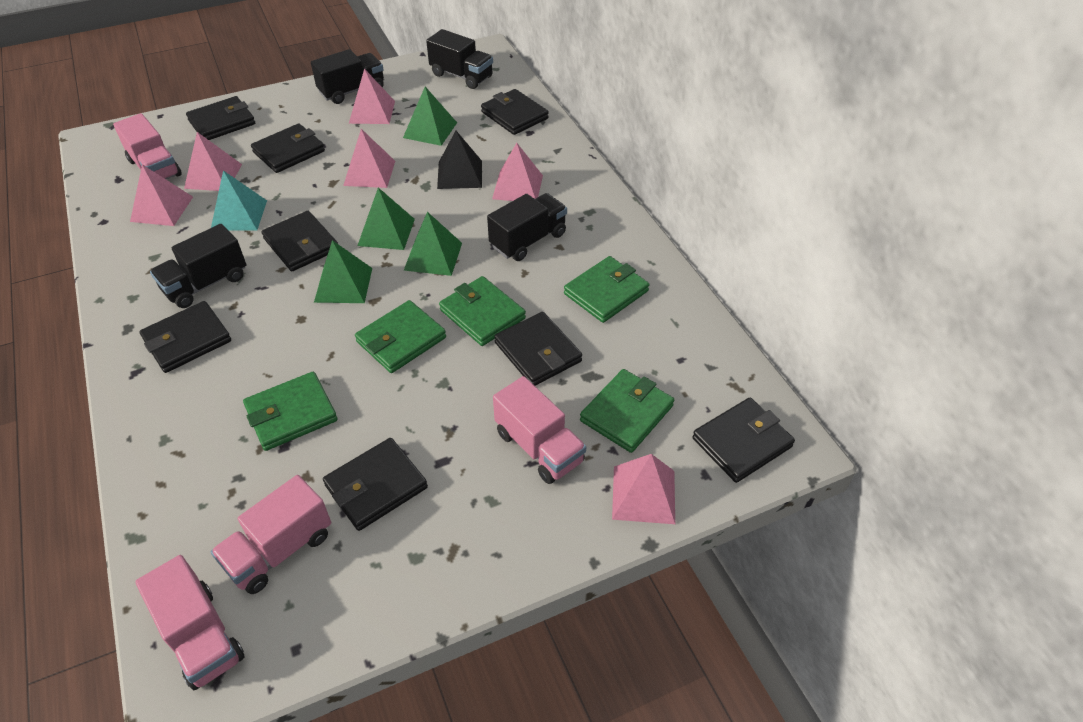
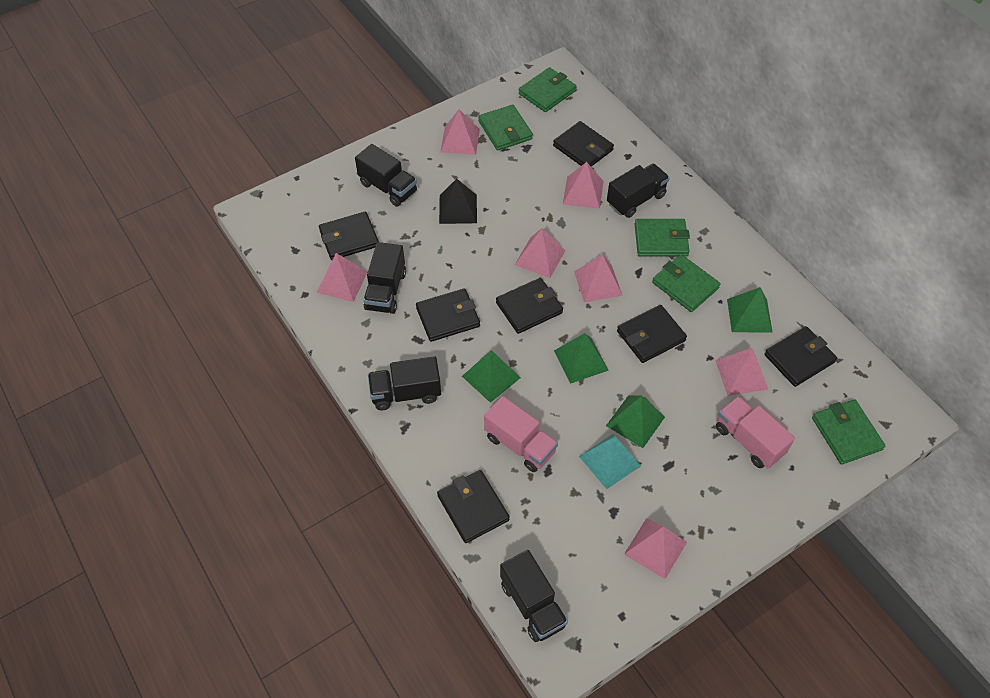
black truck: 4 -> 5
black wallet: 8 -> 7
pink pyramid: 6 -> 7
pink truck: 4 -> 2

